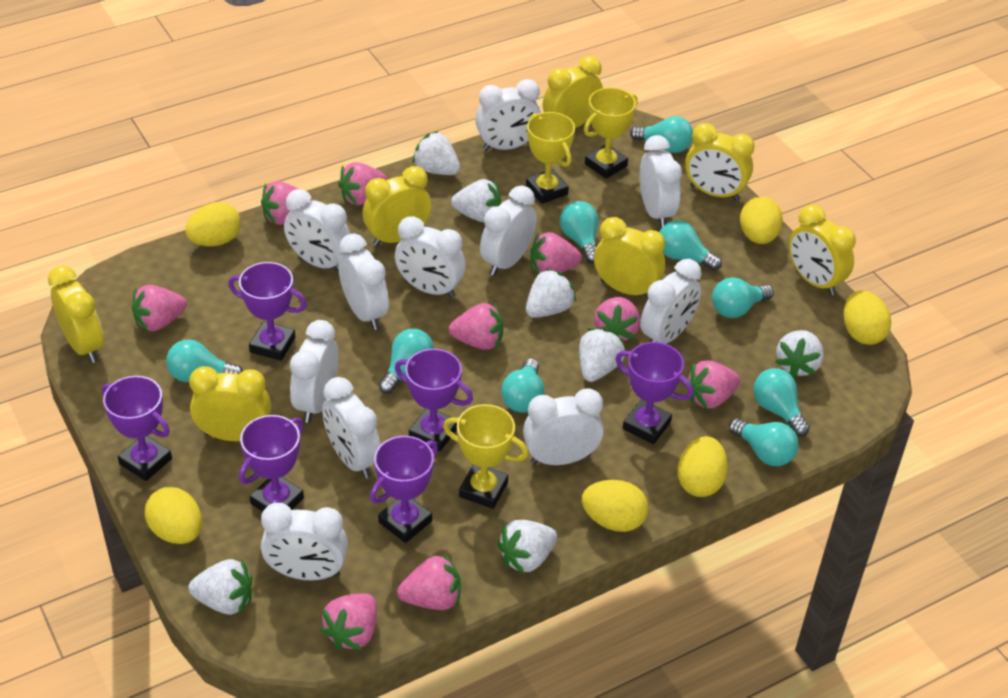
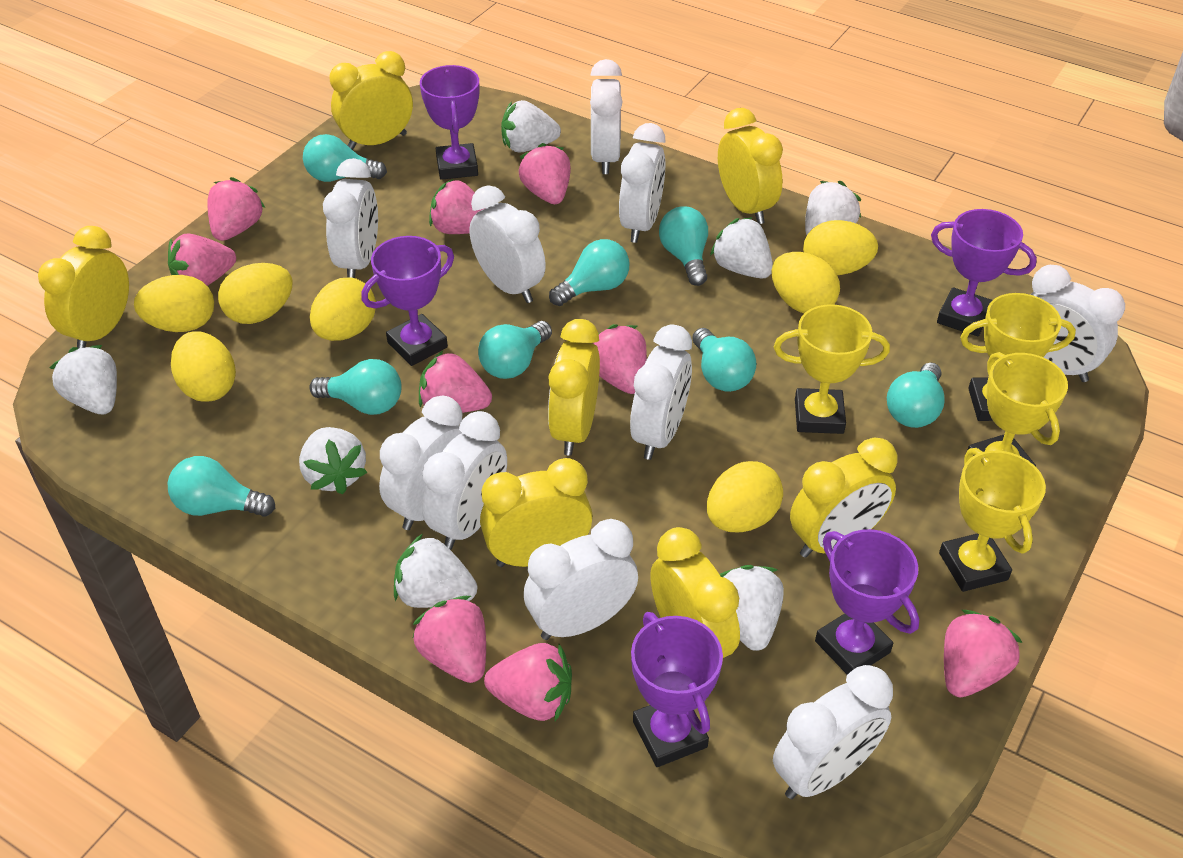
purple trophy: 6 -> 5
turquoise light bulb: 9 -> 8
white clock: 11 -> 10
yellow egg: 6 -> 7
yellow trophy: 3 -> 4

